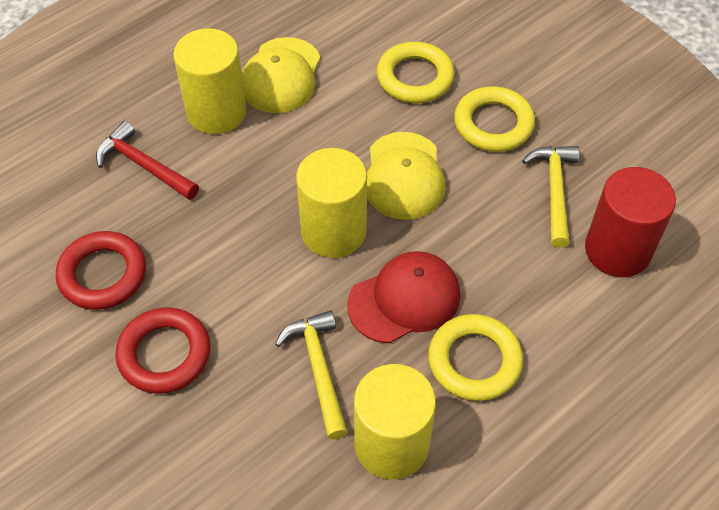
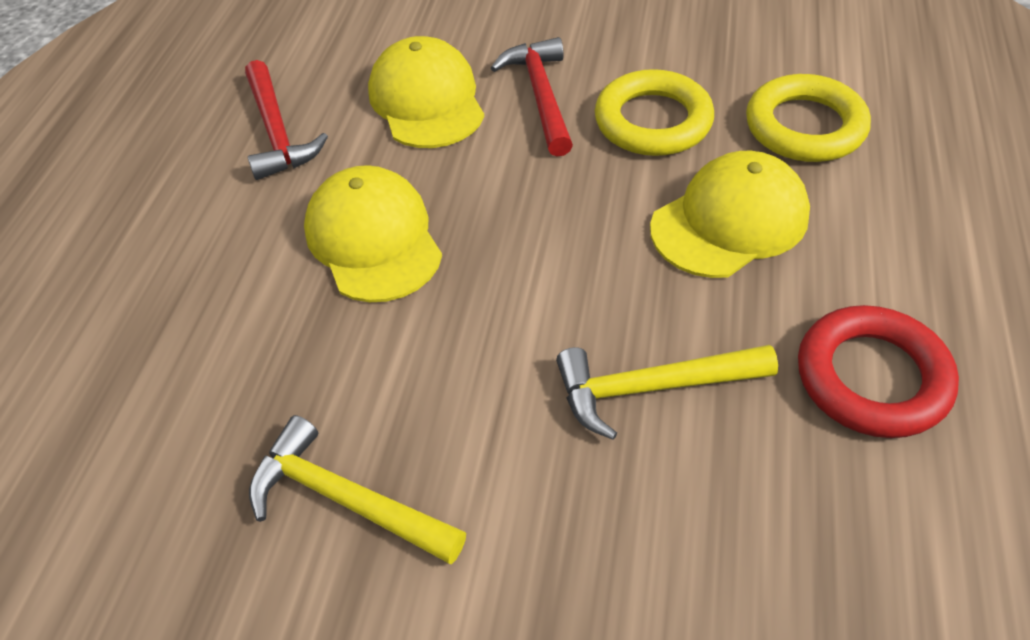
red cap: 1 -> 0
red cylinder: 1 -> 0
red hammer: 1 -> 2
red ring: 2 -> 1
yellow cap: 2 -> 3
yellow cylinder: 3 -> 0
yellow ring: 3 -> 2

